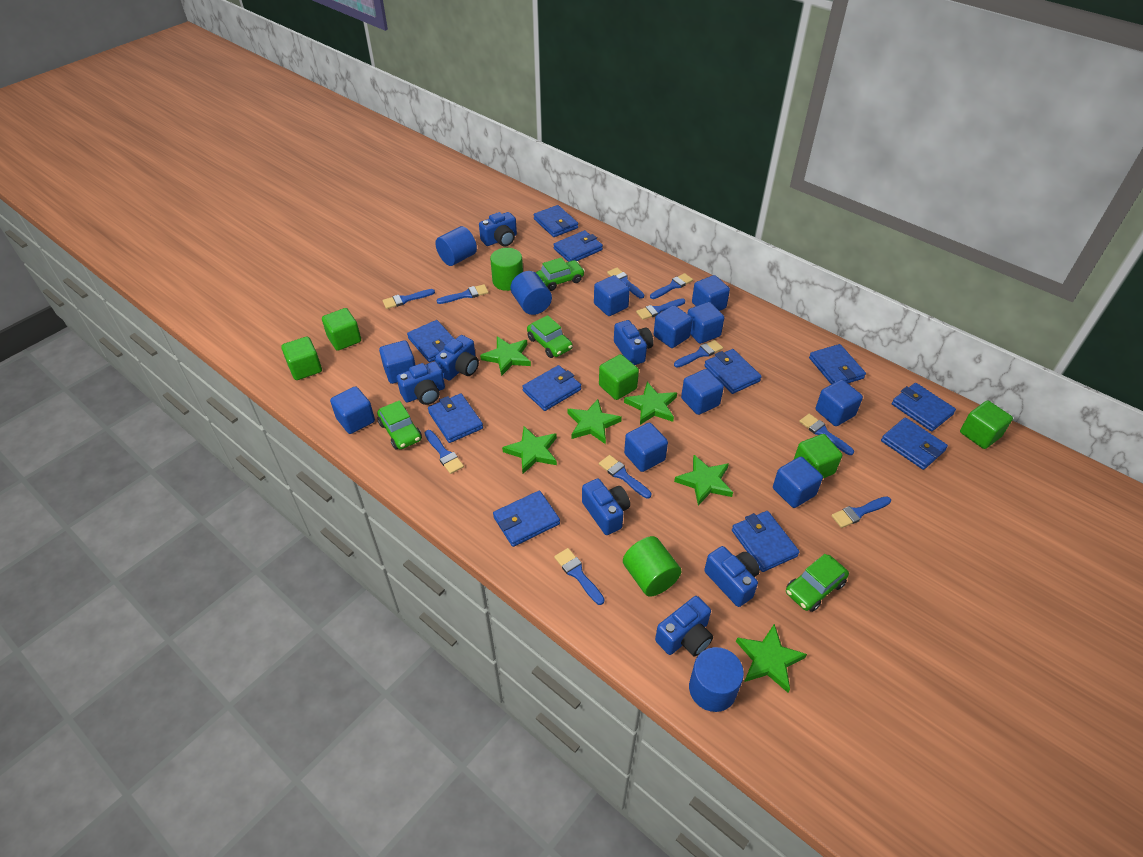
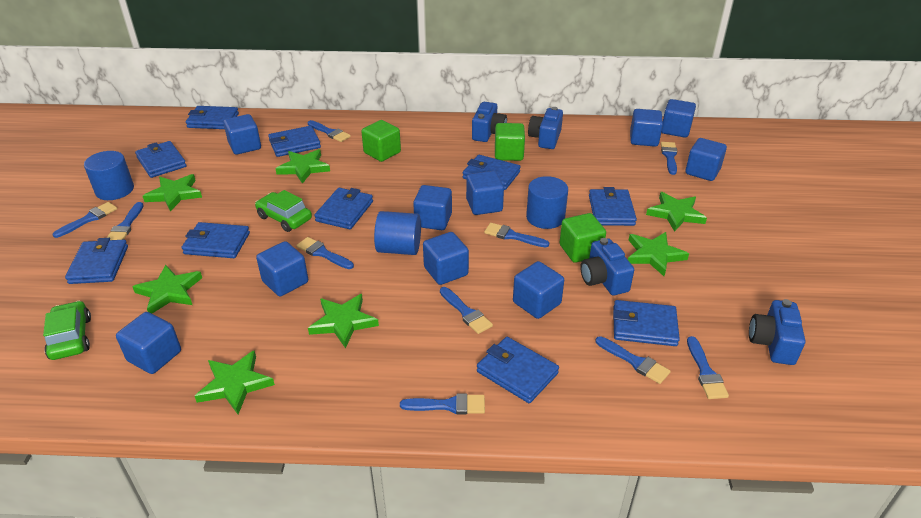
blue brush: 11 -> 10
blue camera: 7 -> 4
blue wallet: 11 -> 10
green car: 4 -> 2
green cube: 5 -> 3
green cylinder: 2 -> 0
green star: 6 -> 7

